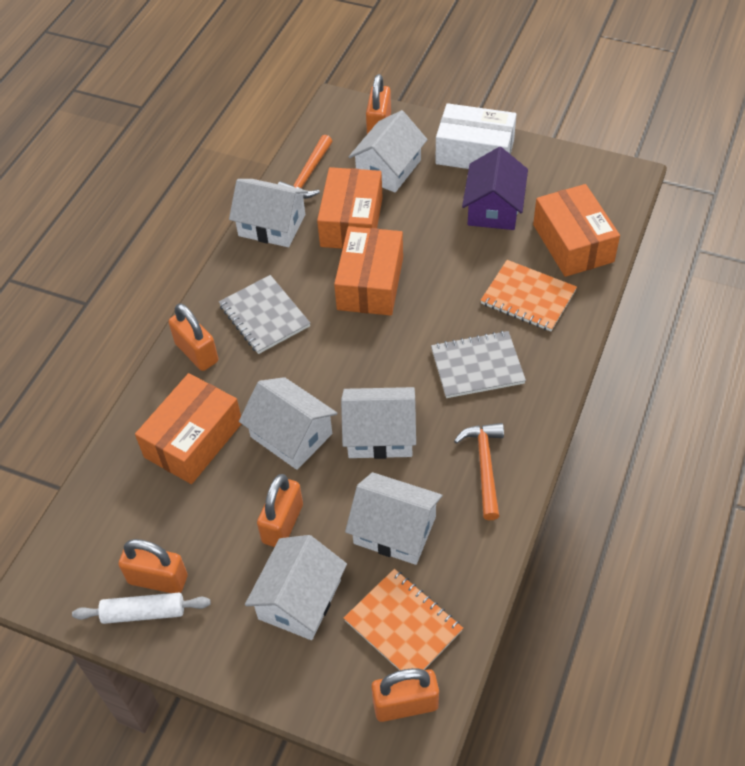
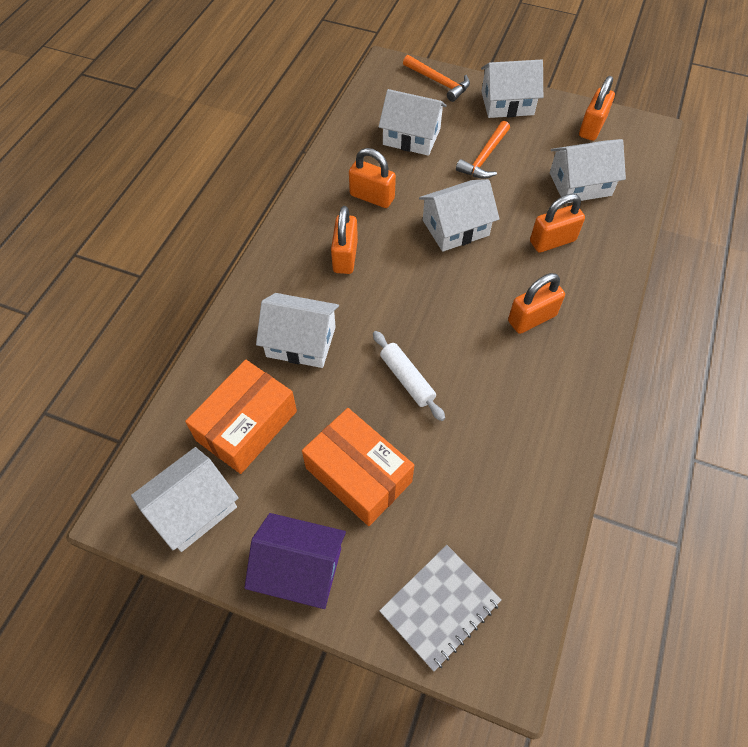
grey notebook: 2 -> 1
orange box: 4 -> 2
orange notebook: 2 -> 0
white box: 1 -> 0

